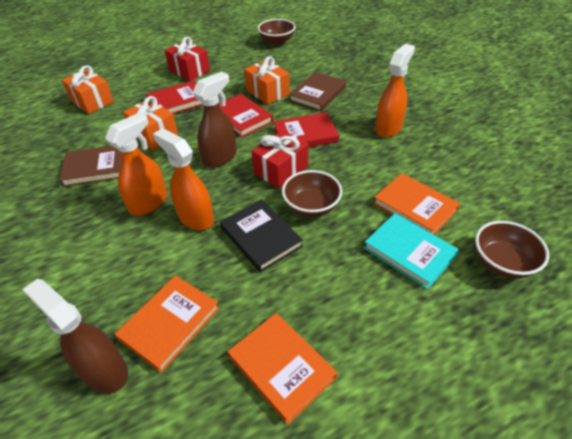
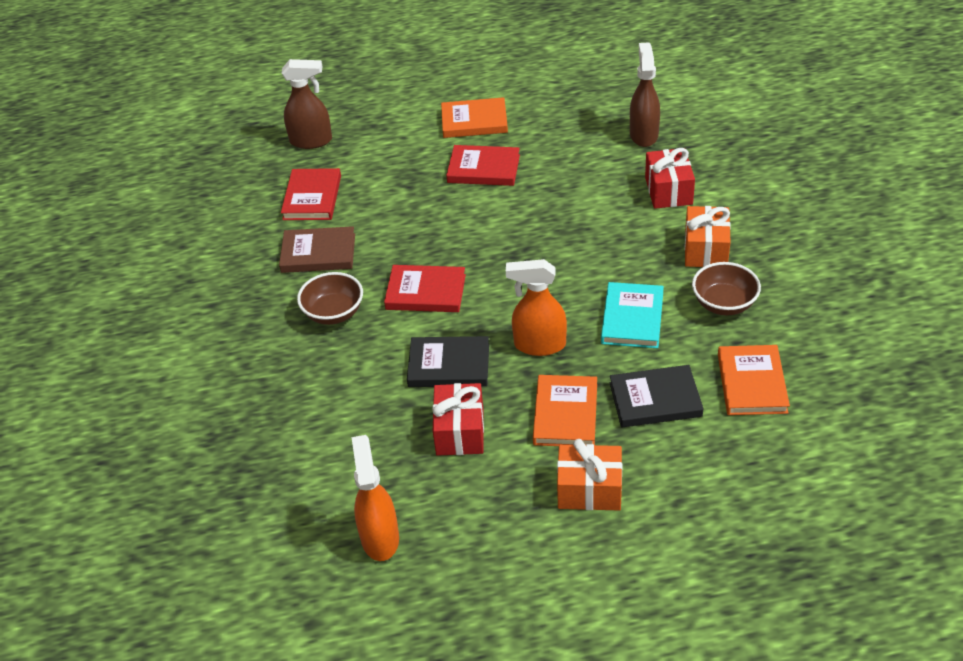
black book: 1 -> 2
brown book: 2 -> 1
brown bowl: 3 -> 2
orange gift: 3 -> 2
orange spray bottle: 3 -> 2

